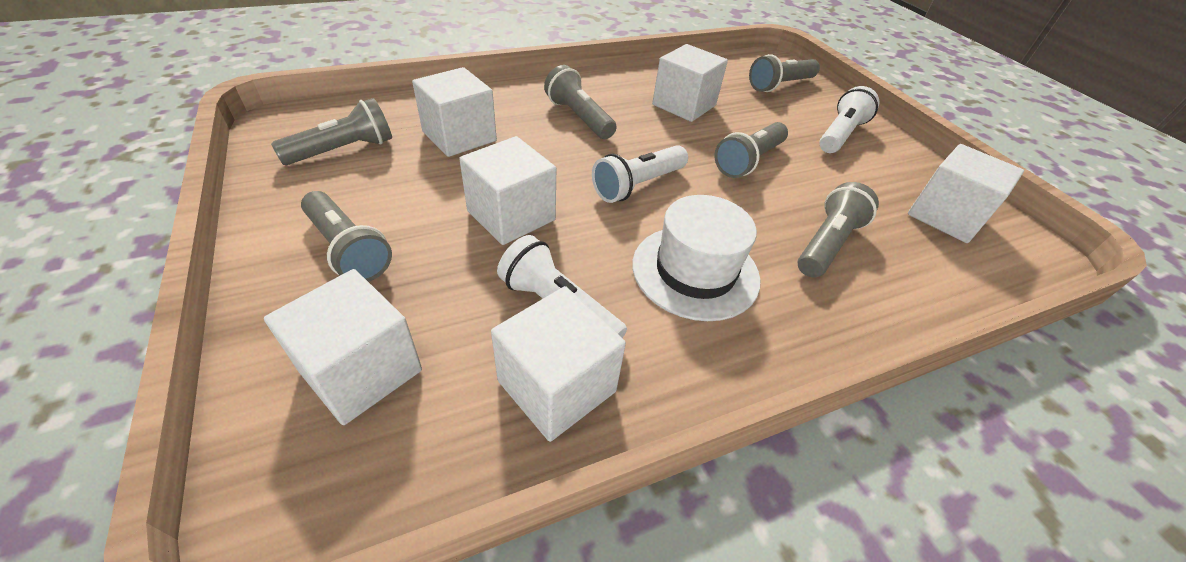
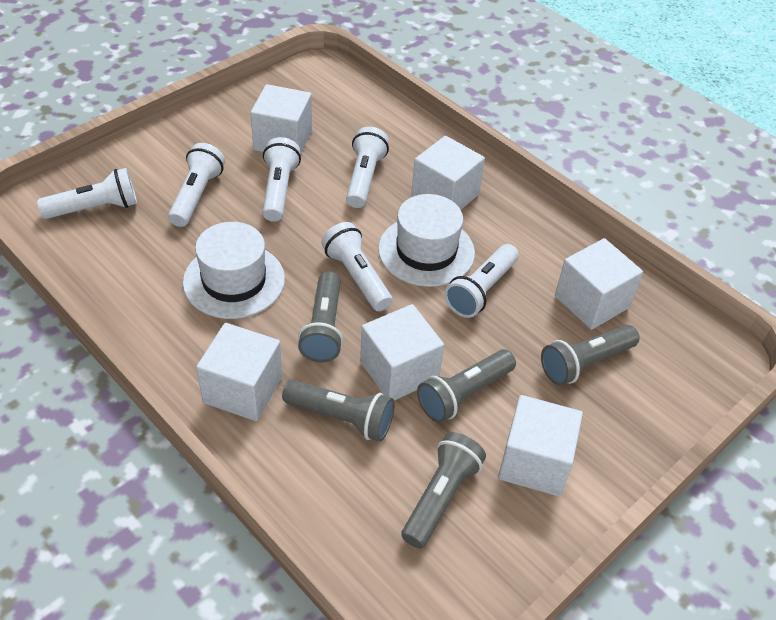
grey flashlight: 6 -> 5
white flashlight: 3 -> 6
white hat: 1 -> 2

